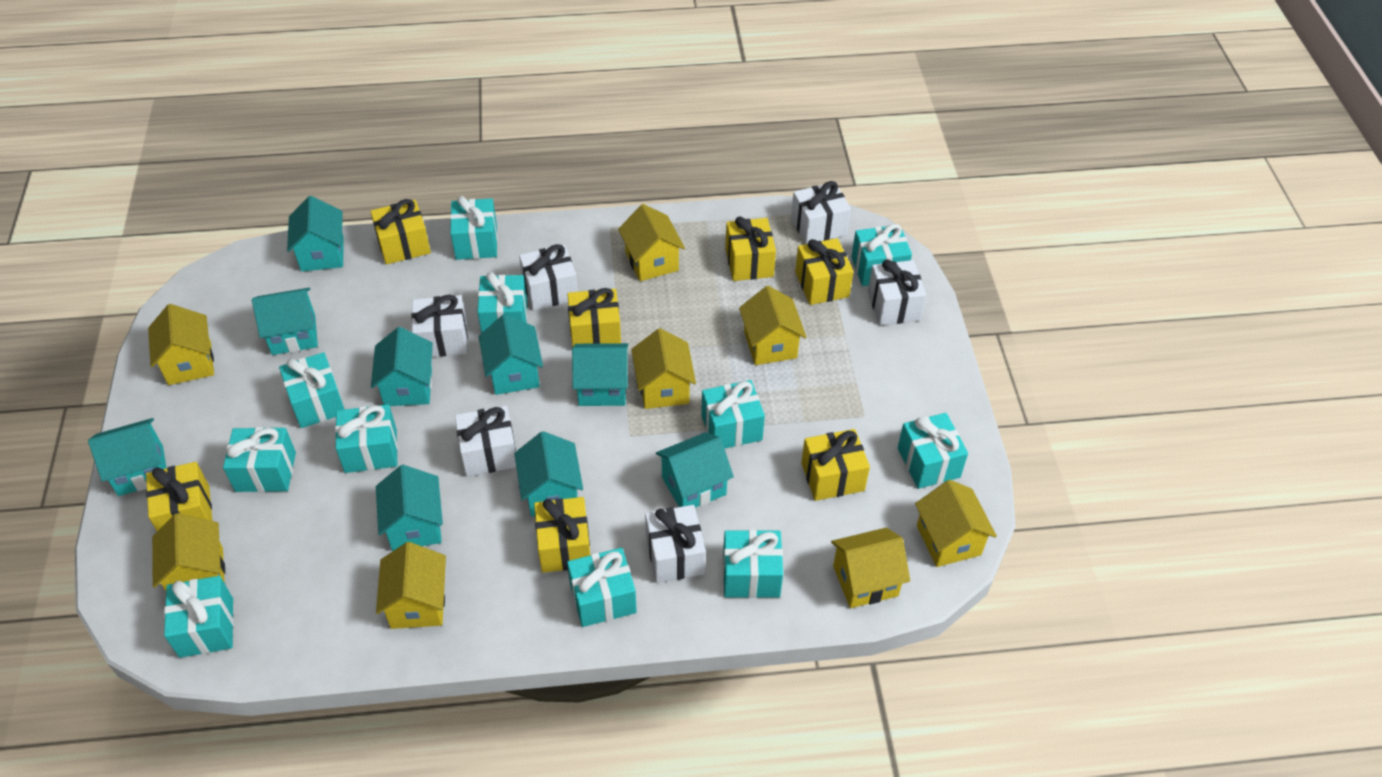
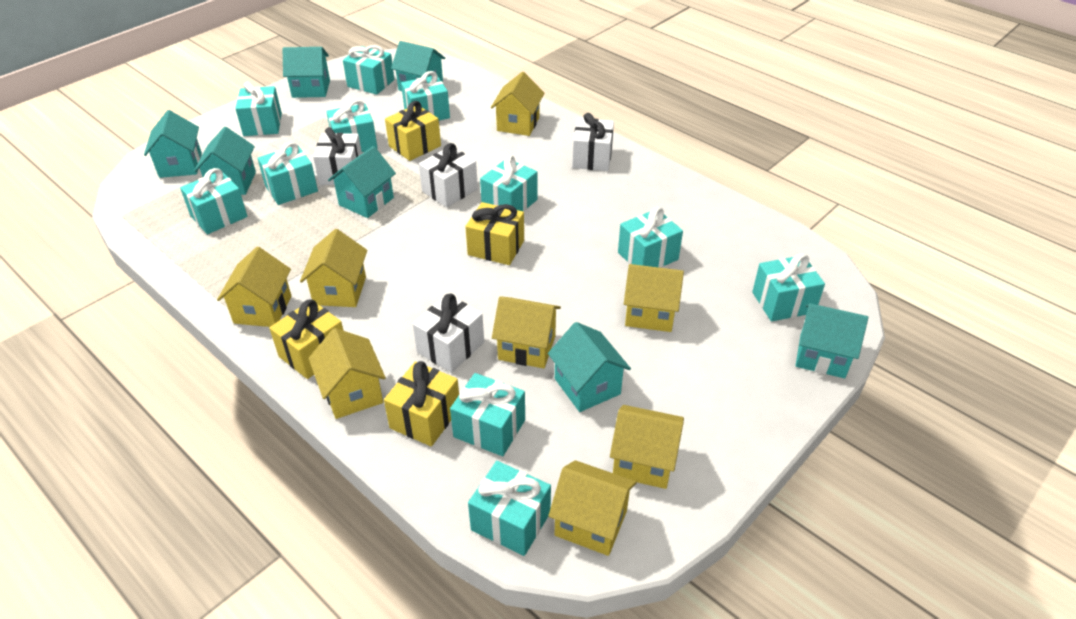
turquoise house: 9 -> 7
white gift: 6 -> 4
yellow gift: 7 -> 4

